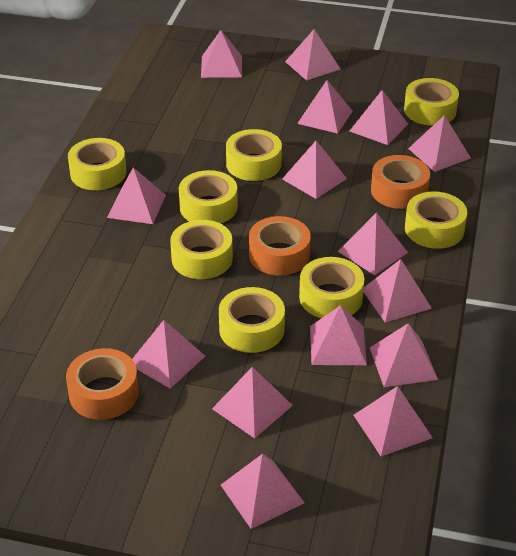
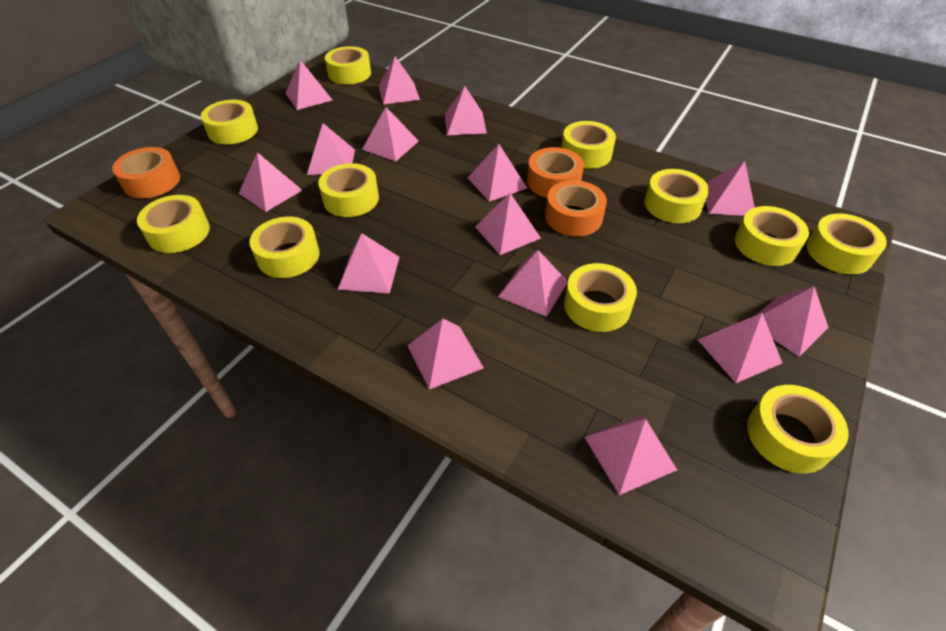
yellow tape: 8 -> 11

